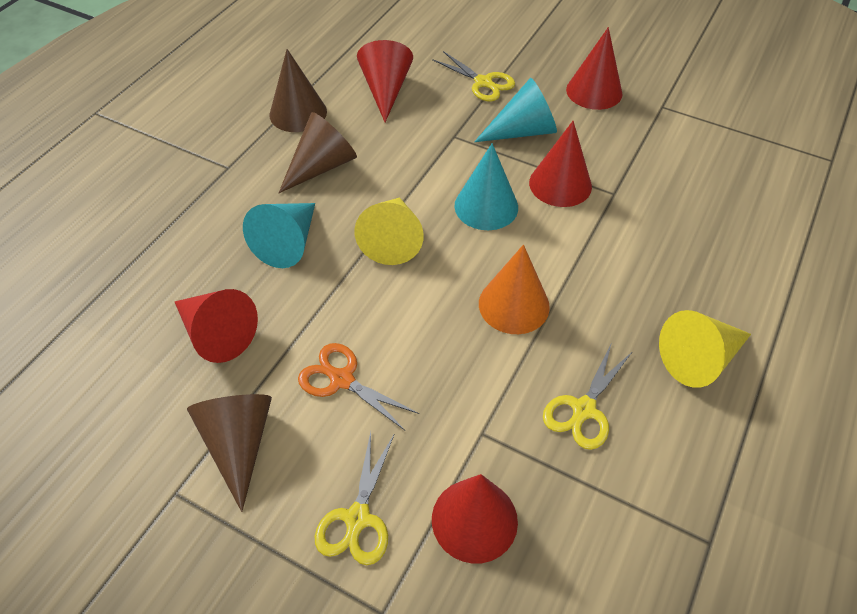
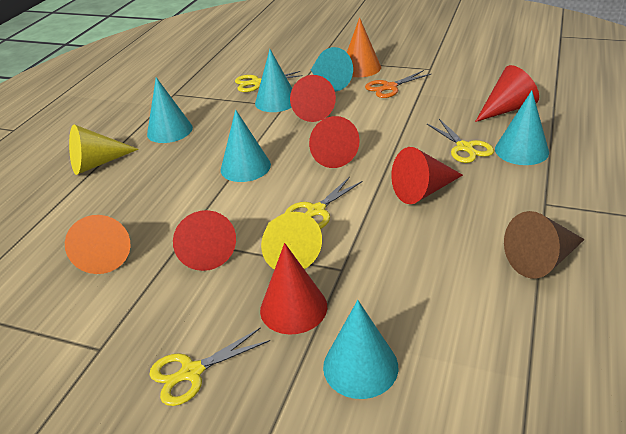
brown cone: 3 -> 1
orange cone: 1 -> 2
red cone: 5 -> 6
turquoise cone: 3 -> 6
yellow scissors: 3 -> 4

